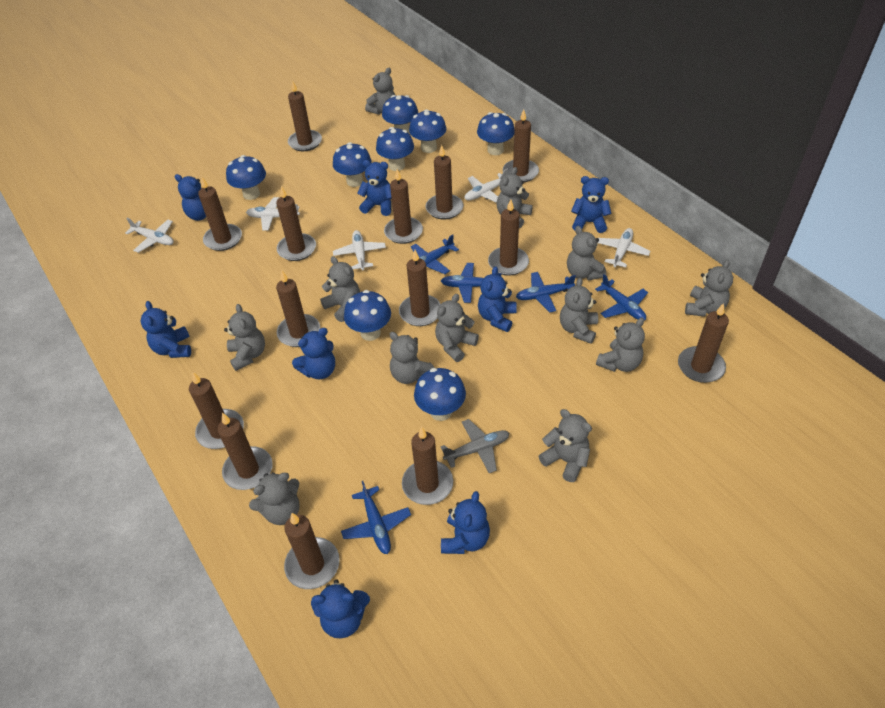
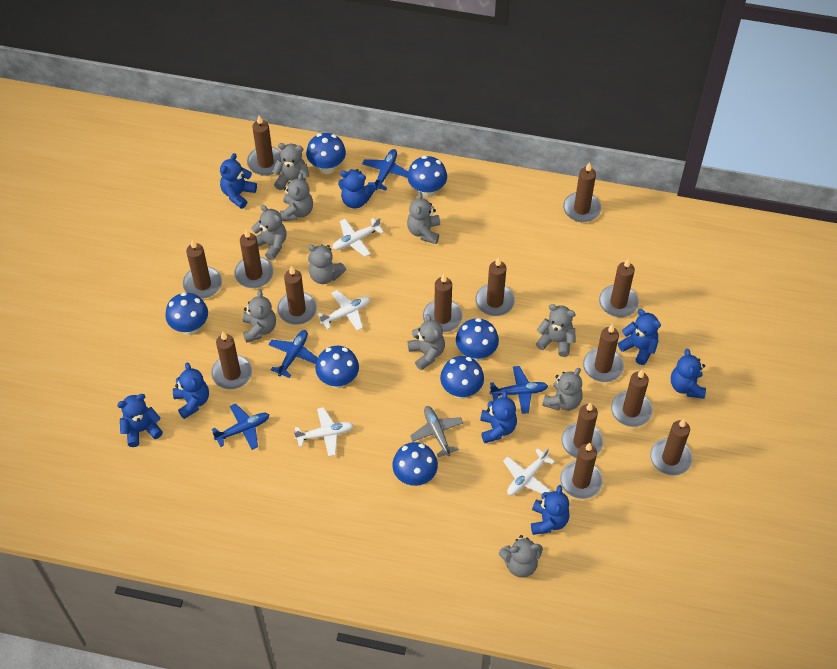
blue mushroom: 8 -> 7
blue plane: 5 -> 4
grey teddy bear: 12 -> 10
white plane: 5 -> 4

